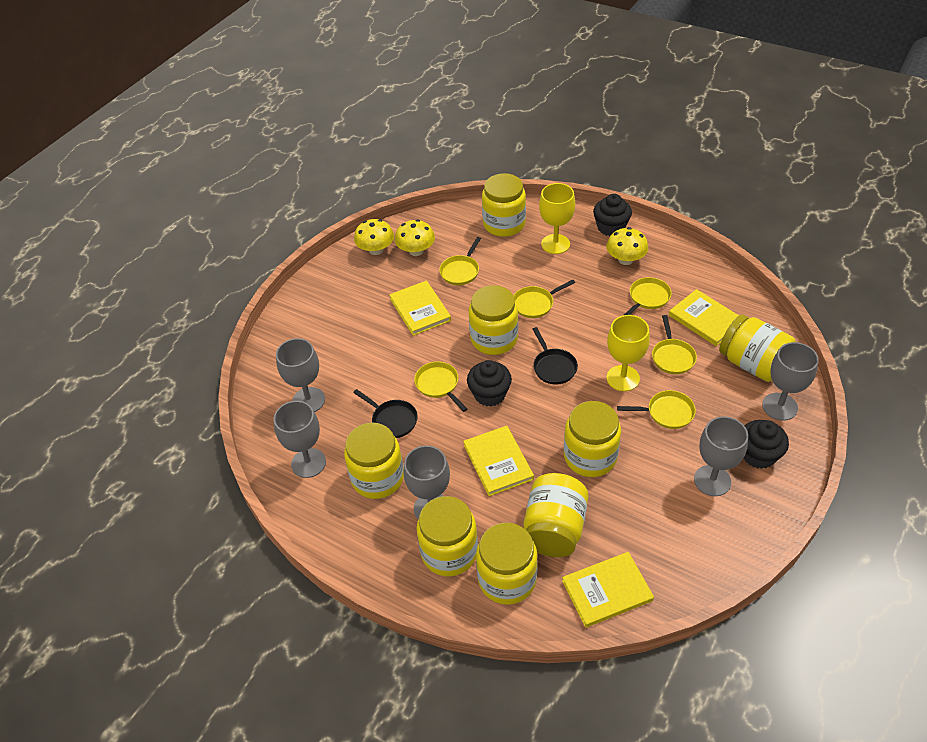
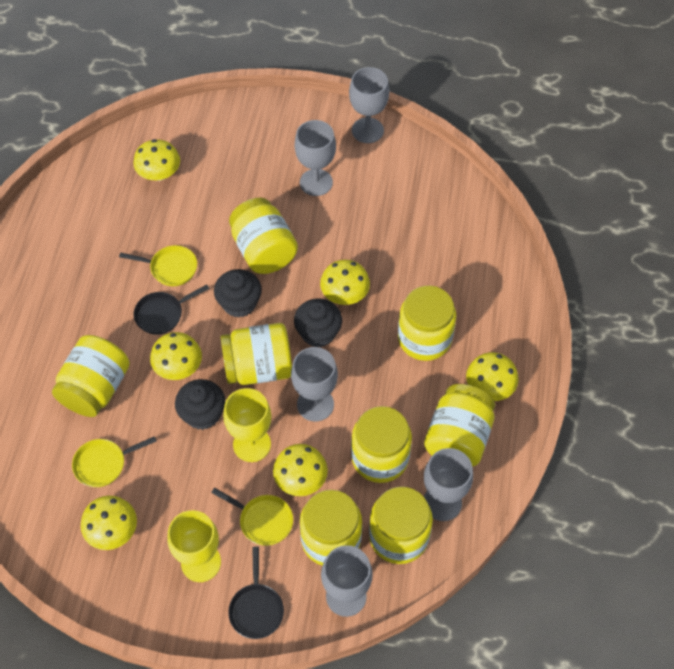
yellow book: 4 -> 0
yellow mushroom: 3 -> 6
yellow pan: 6 -> 3

